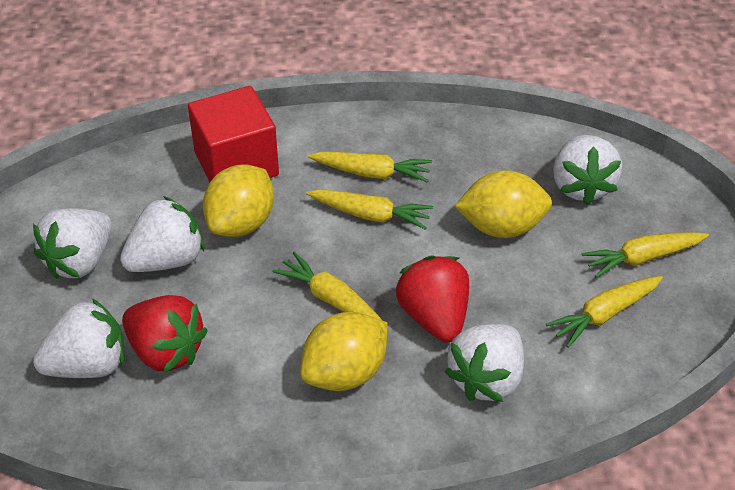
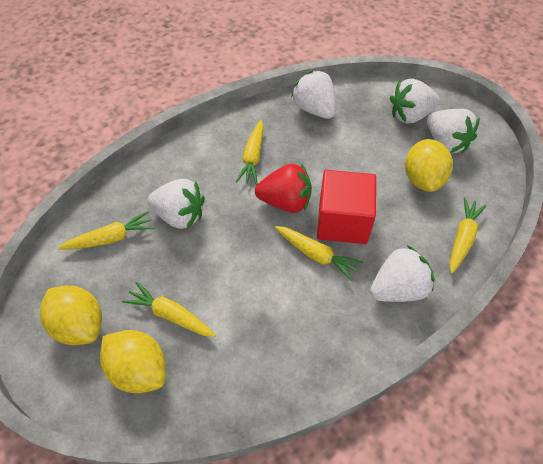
red strawberry: 2 -> 1

